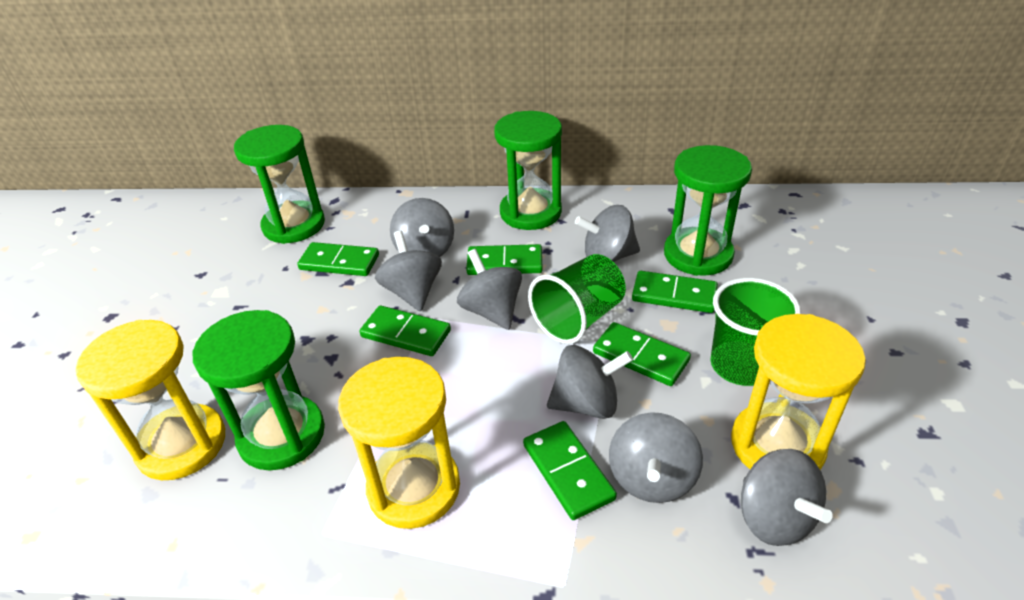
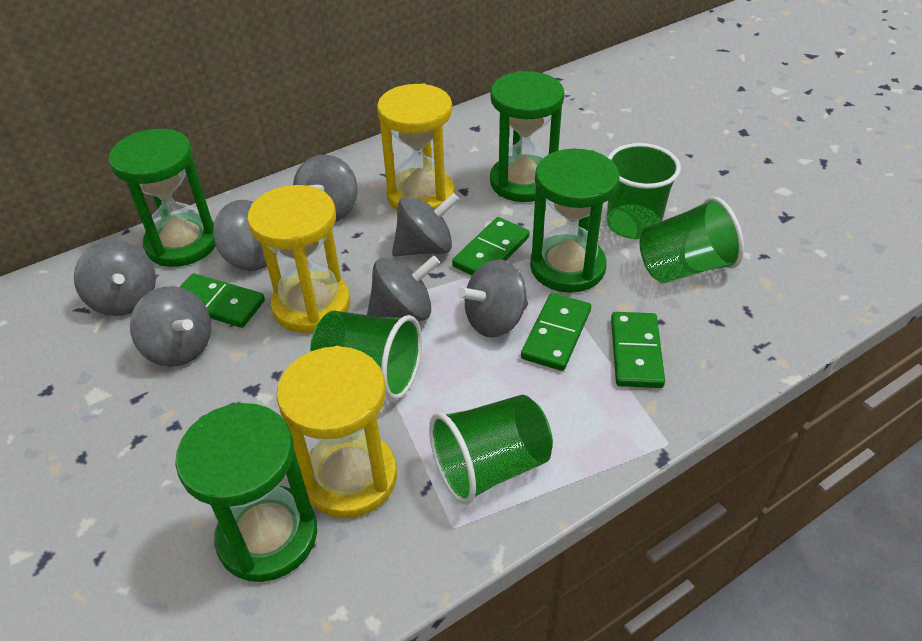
green cup: 2 -> 4
green domino: 6 -> 4

